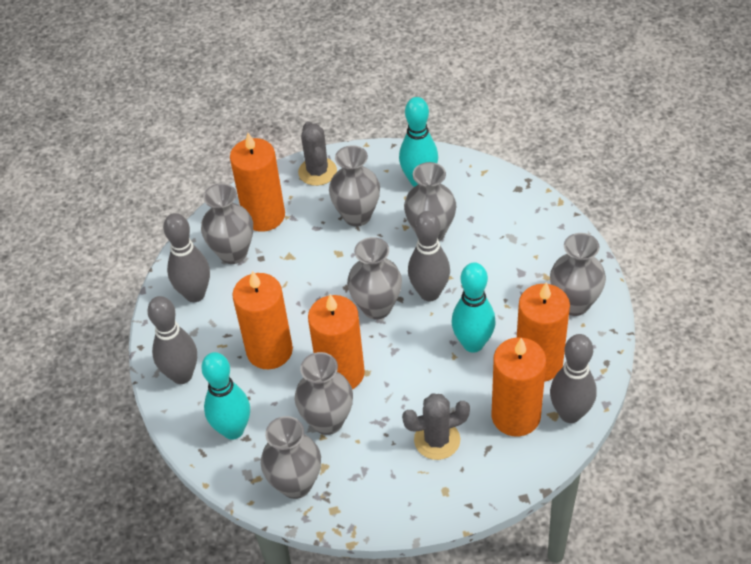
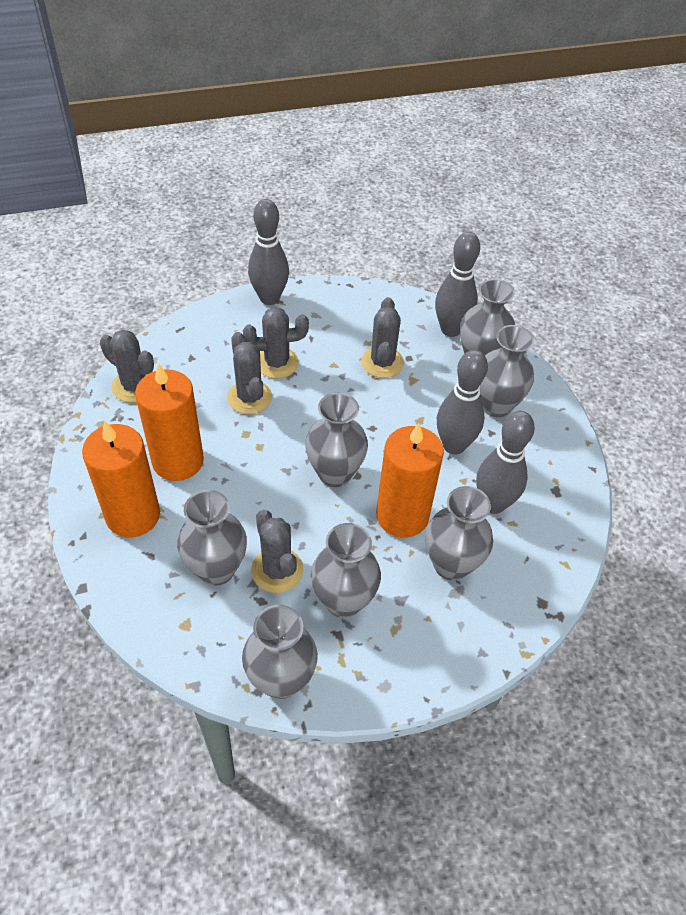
grey cactus: 2 -> 5
orange candle: 5 -> 3
turquoise bowling pin: 3 -> 0

